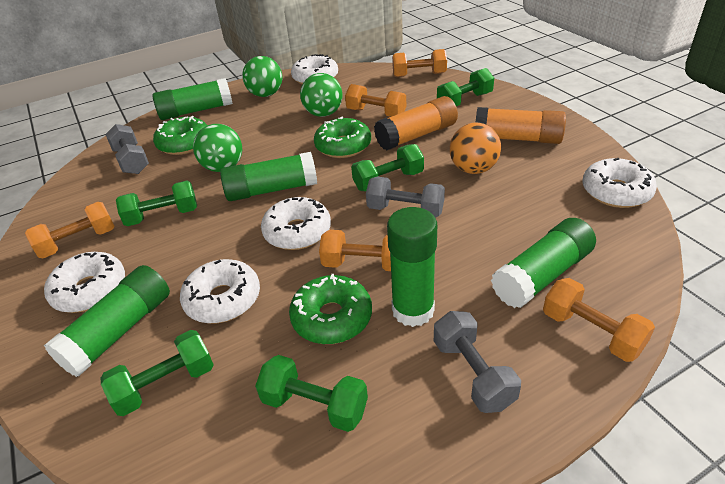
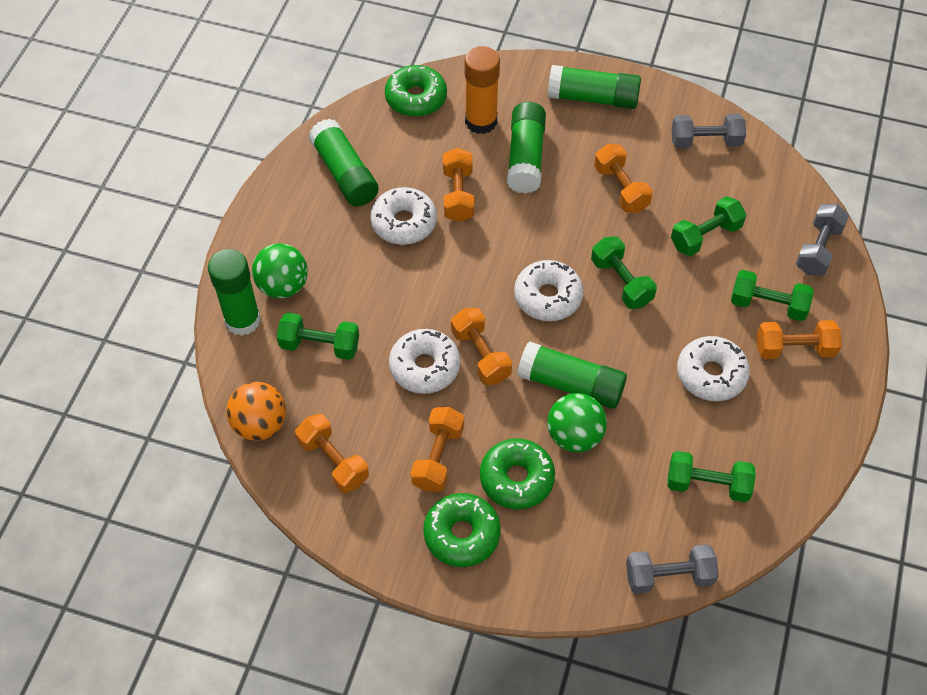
green ball: 3 -> 2
orange dumbbell: 5 -> 6
orange glue stick: 2 -> 1
white donut: 5 -> 4

